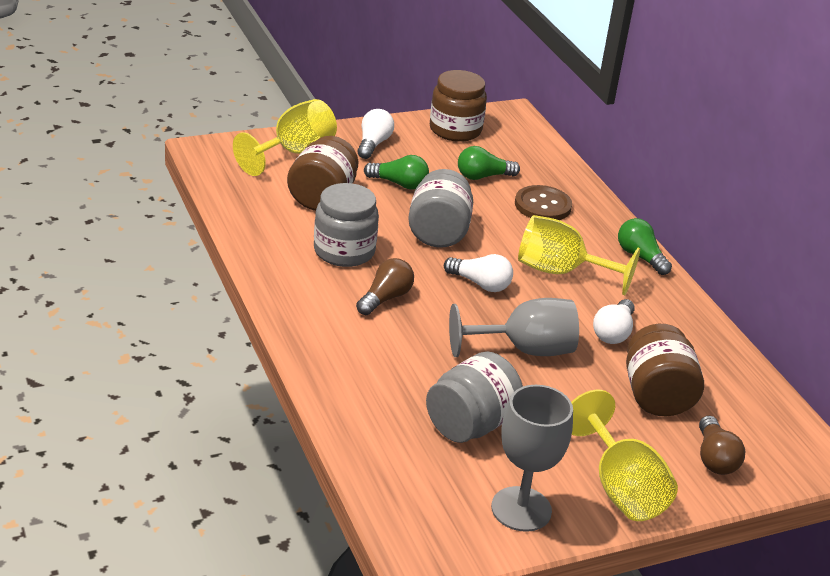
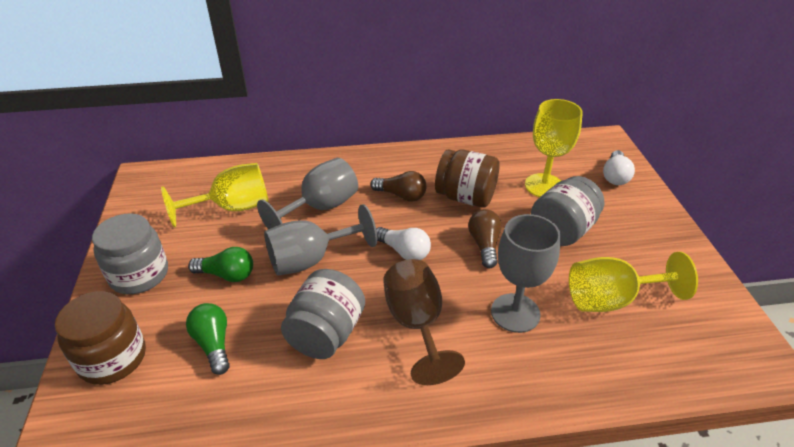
brown button: 1 -> 0
brown goblet: 0 -> 1
brown jar: 3 -> 2
green light bulb: 3 -> 2
grey goblet: 2 -> 3
white light bulb: 3 -> 2

